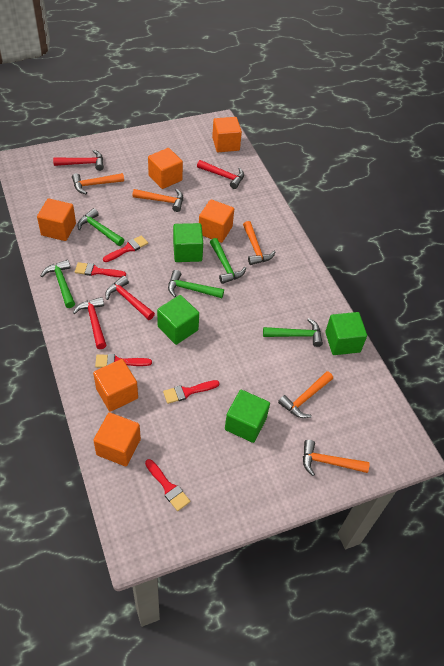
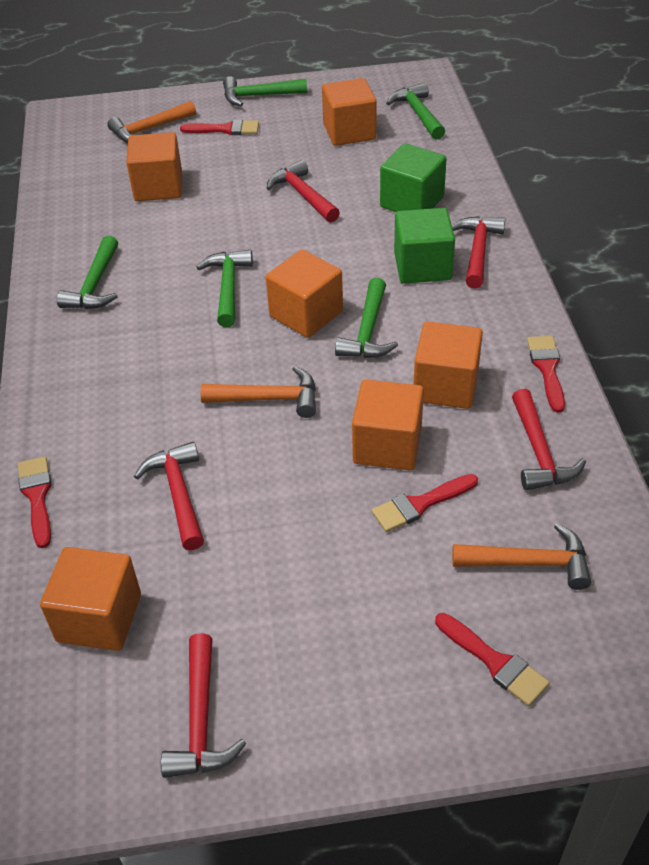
green cube: 4 -> 2
orange hammer: 5 -> 3
red hammer: 4 -> 5

